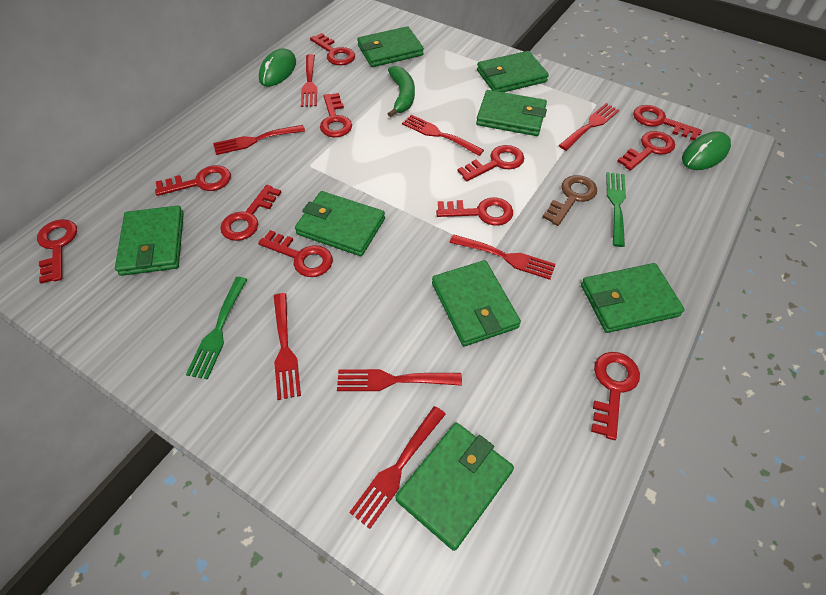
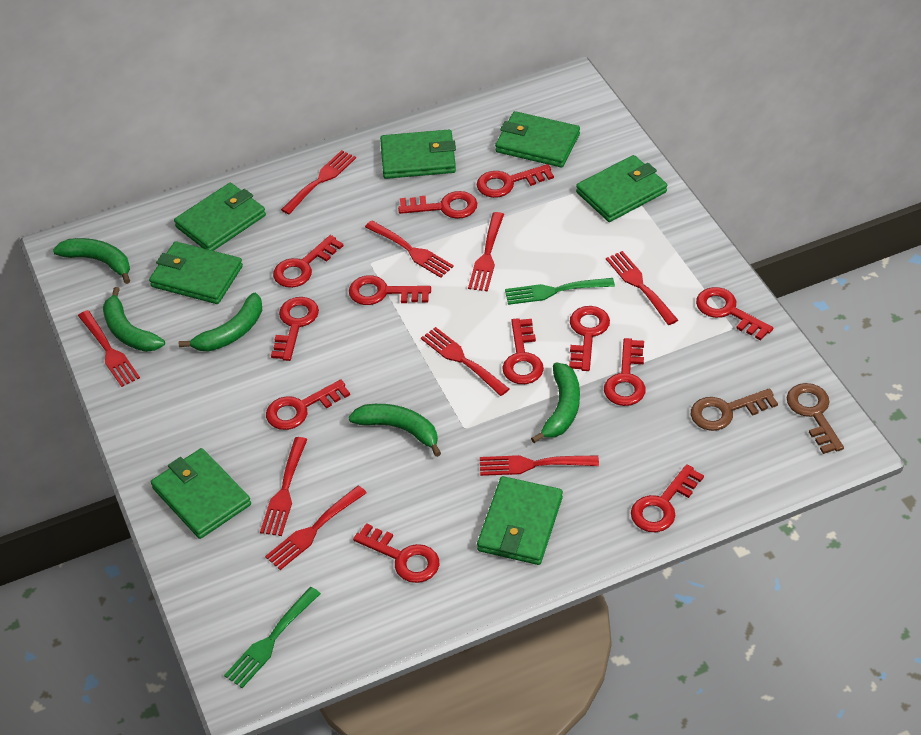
brown key: 1 -> 2
green banana: 1 -> 5
green mouse: 2 -> 0
green wallet: 8 -> 7
red fork: 8 -> 9
red key: 11 -> 12

